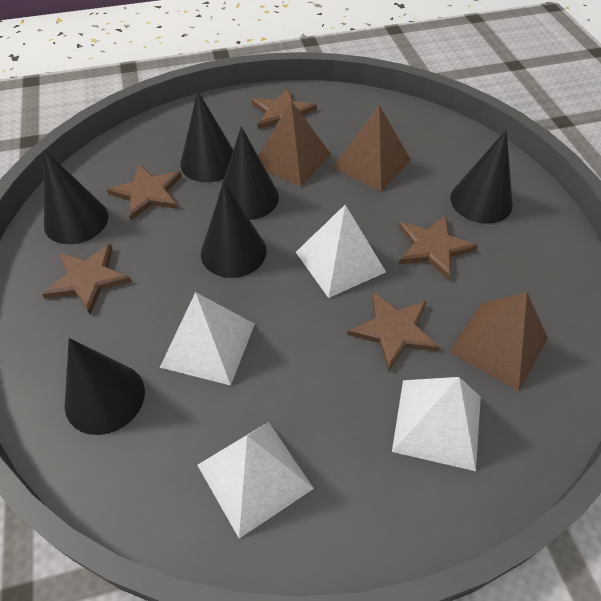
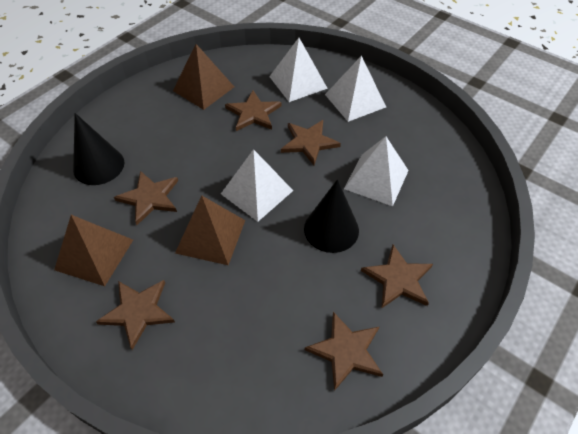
black cone: 6 -> 2
brown star: 5 -> 6

